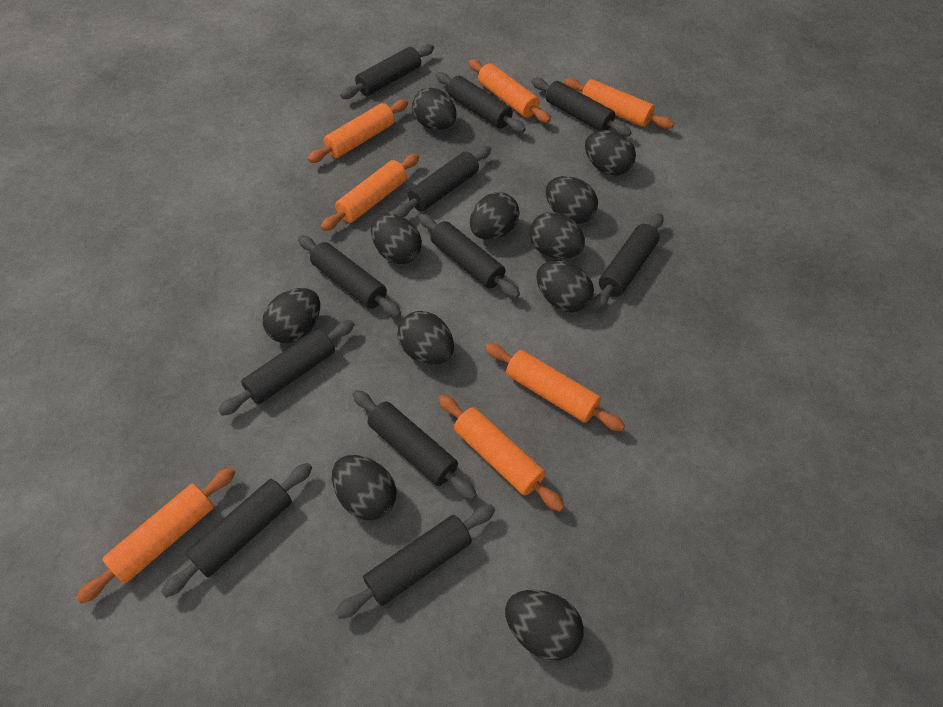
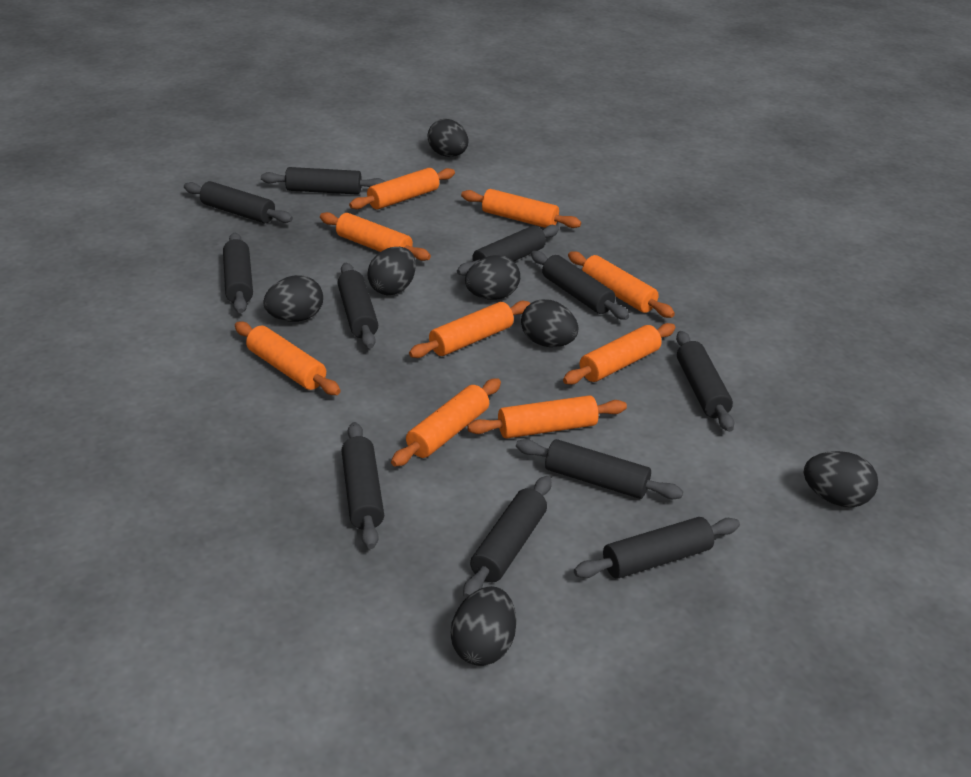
black egg: 11 -> 7
orange rolling pin: 7 -> 9

